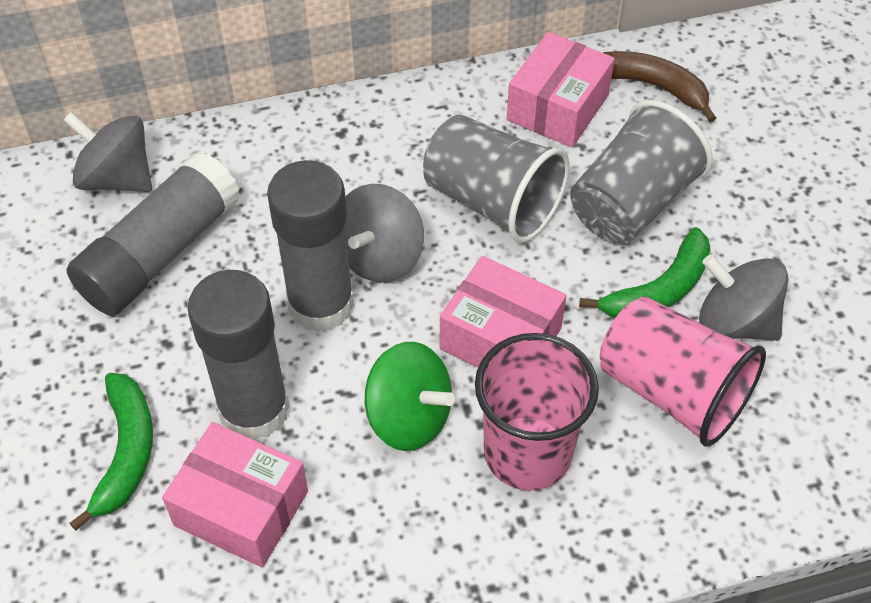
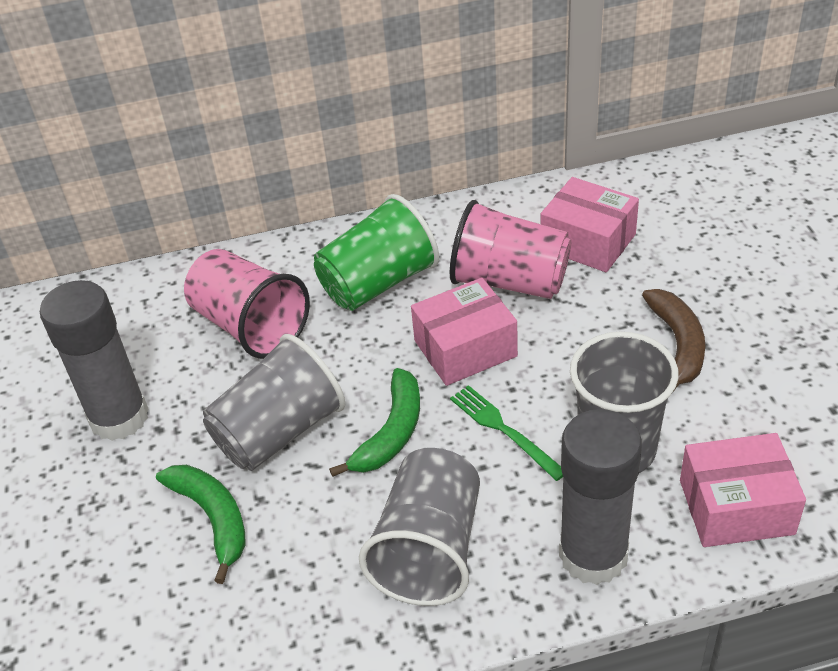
green cup: 0 -> 1
green fork: 0 -> 1
green spinning top: 1 -> 0
grey cup: 2 -> 3
grey glue stick: 3 -> 2
grey spinning top: 3 -> 0

